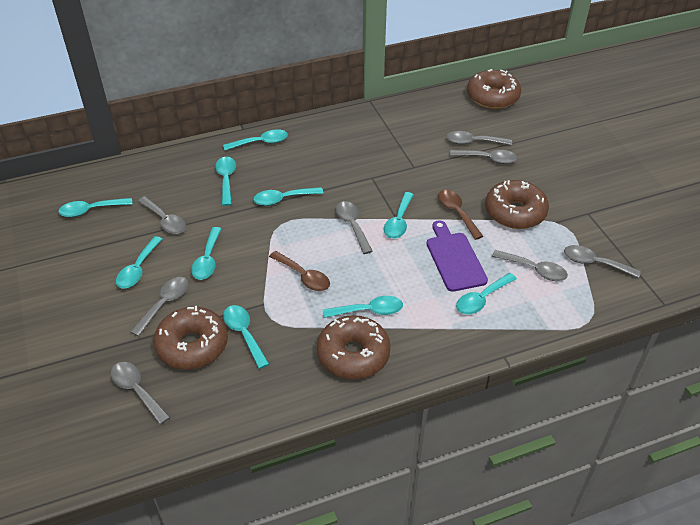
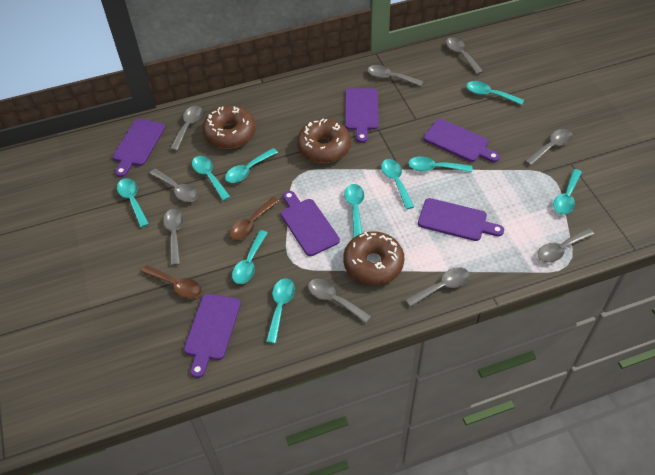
brown donut: 4 -> 3
grey spoon: 8 -> 9
purple cutting board: 1 -> 6

